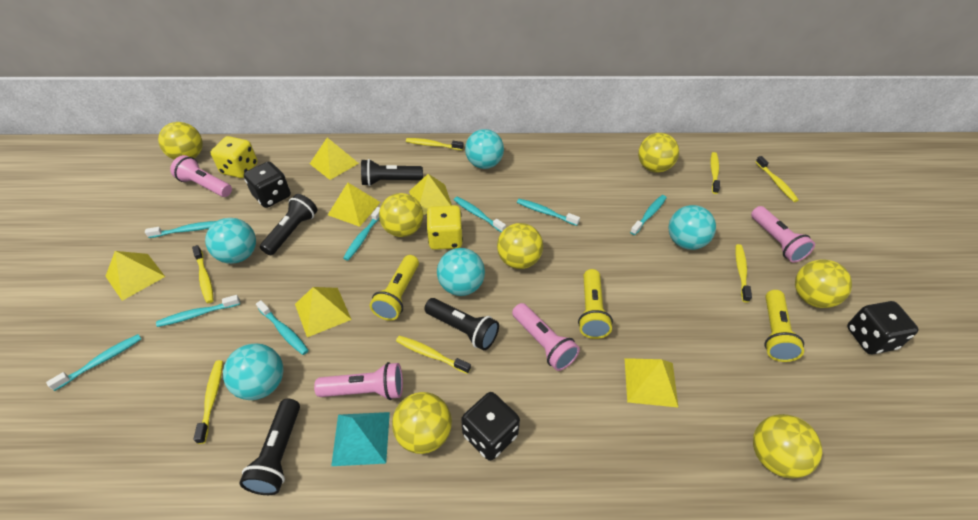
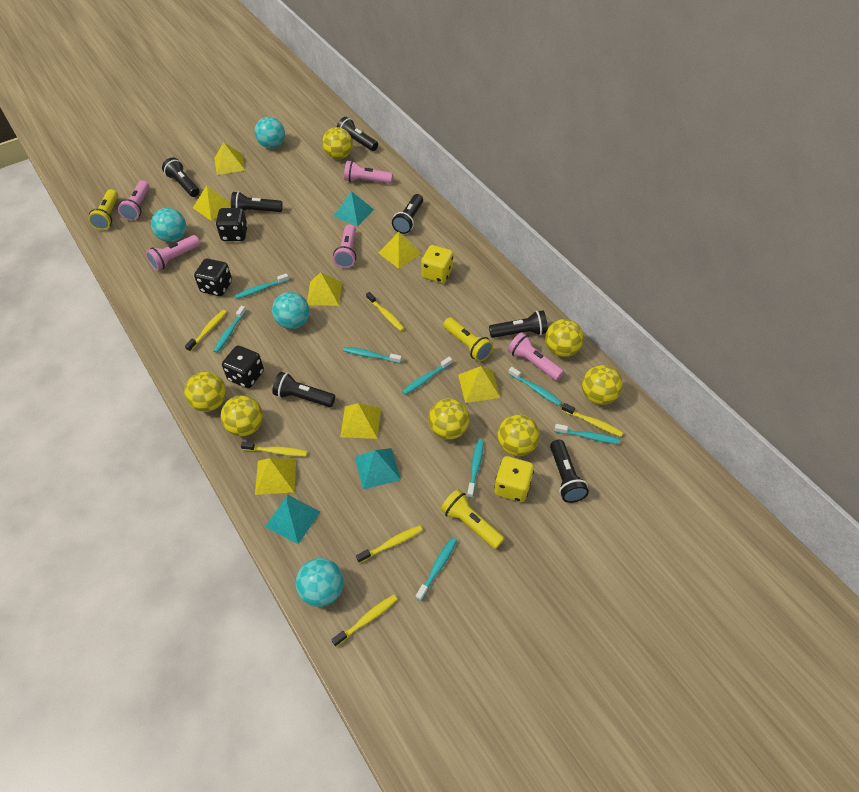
black flashlight: 4 -> 7
pink flashlight: 4 -> 5
turquoise ball: 5 -> 4
turquoise pyramid: 1 -> 3
yellow pyramid: 6 -> 7
yellow toothbrush: 7 -> 6

